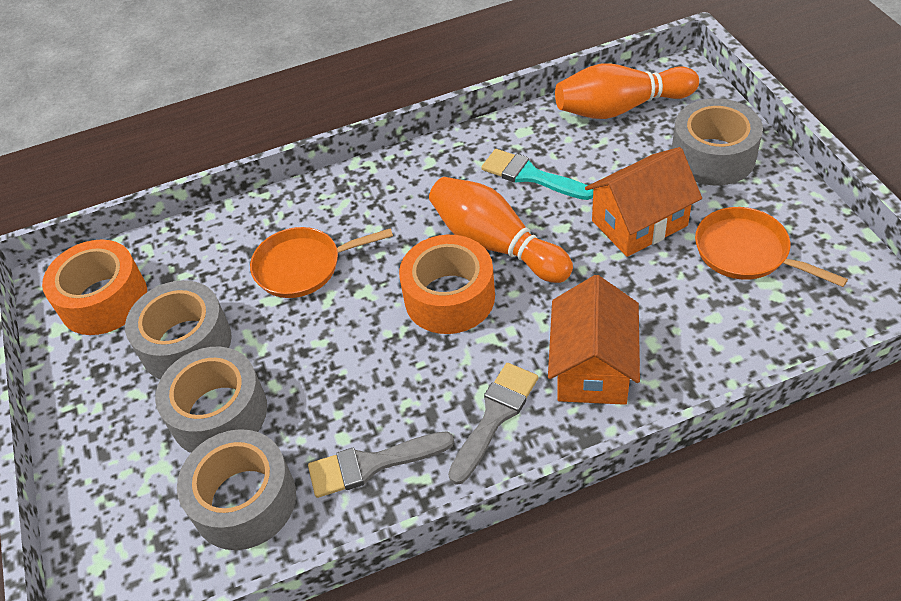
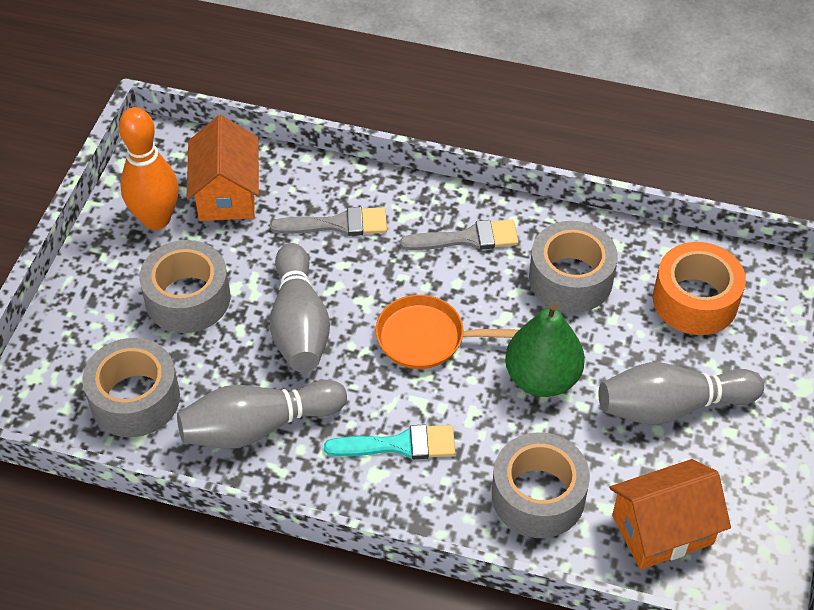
green pear: 0 -> 1
grey bowling pin: 0 -> 3
orange bowling pin: 2 -> 1
orange pan: 2 -> 1
orange tape: 2 -> 1

